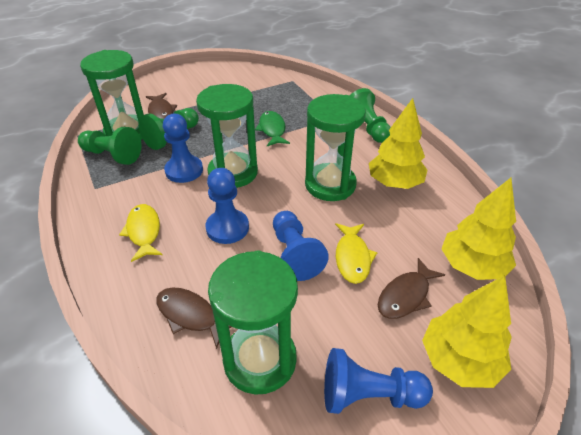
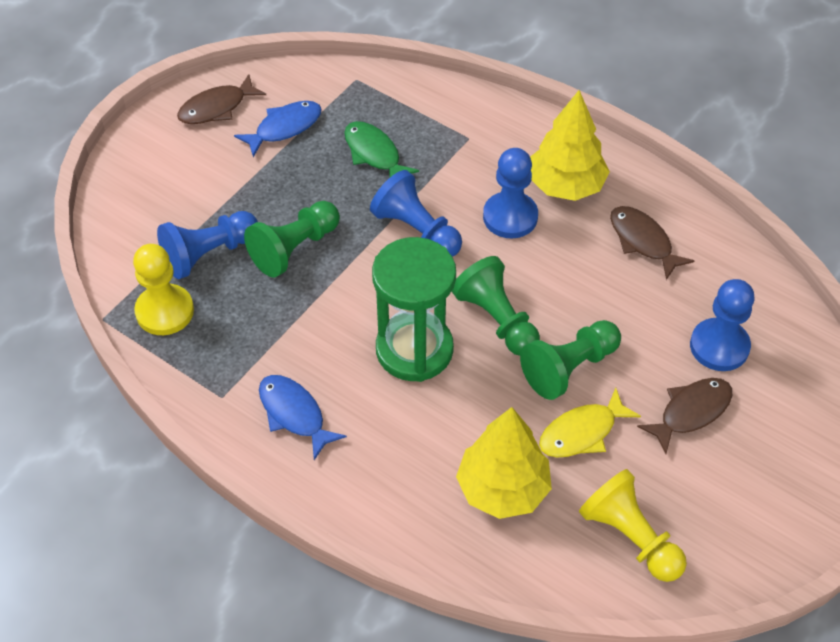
blue fish: 0 -> 2
green hourglass: 4 -> 1
yellow fish: 2 -> 1
yellow pawn: 0 -> 2
yellow tree: 3 -> 2

